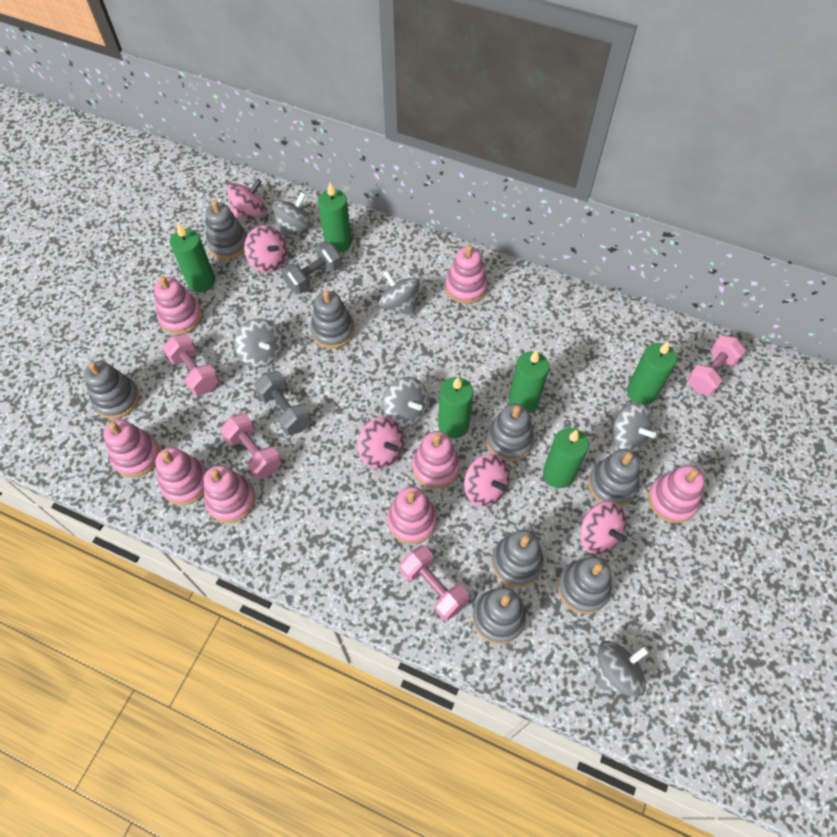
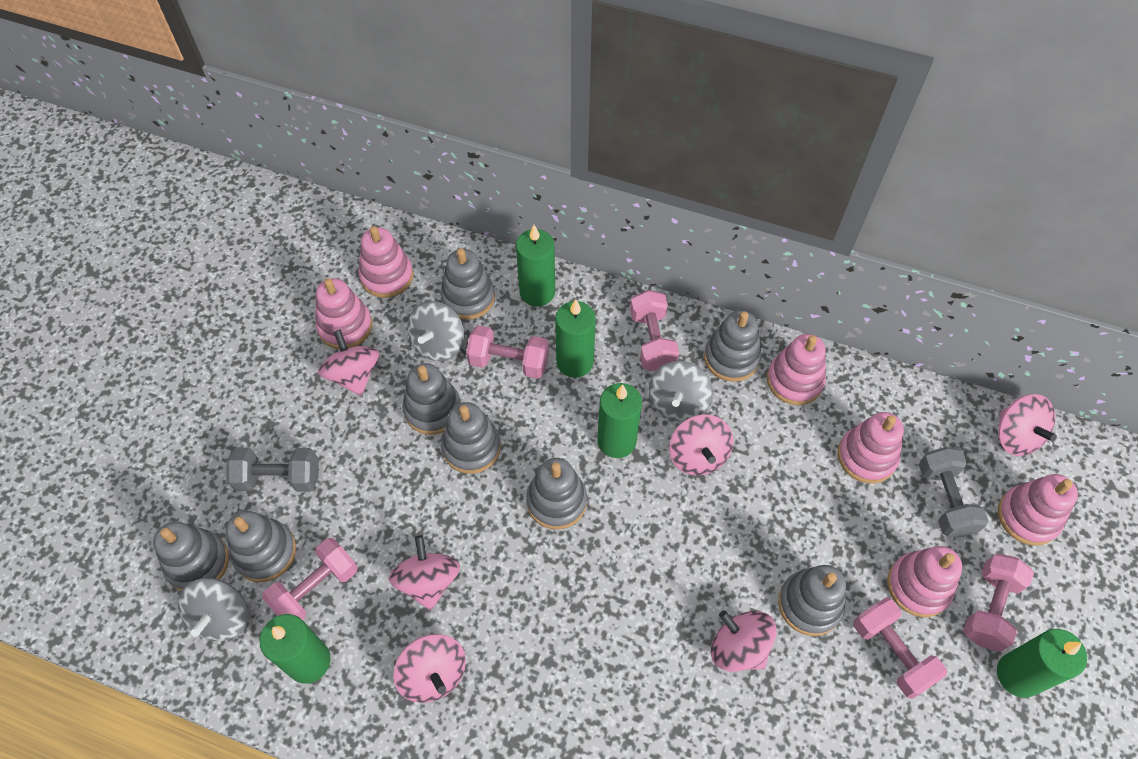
green candle: 6 -> 5
grey spinning top: 6 -> 3
pink dumbbell: 4 -> 5
pink spinning top: 5 -> 6
pink stacking toy: 8 -> 6

